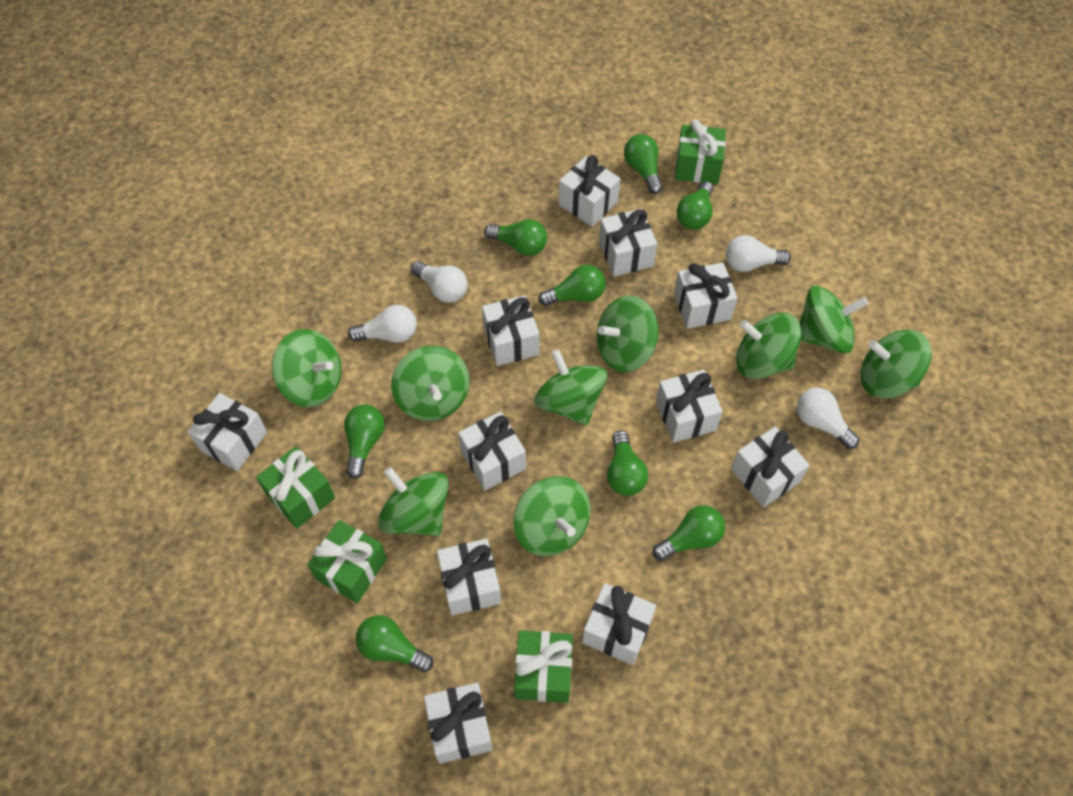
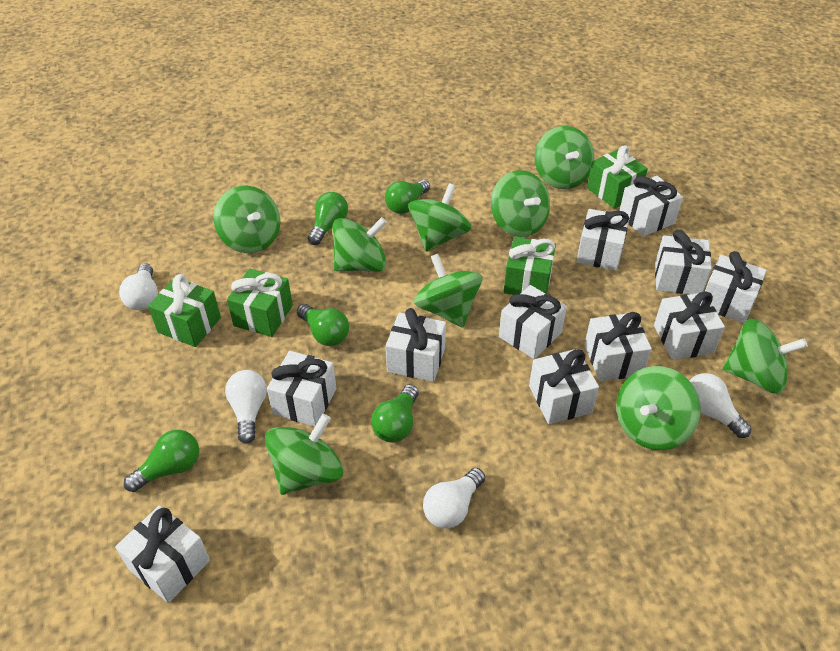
green light bulb: 8 -> 5

